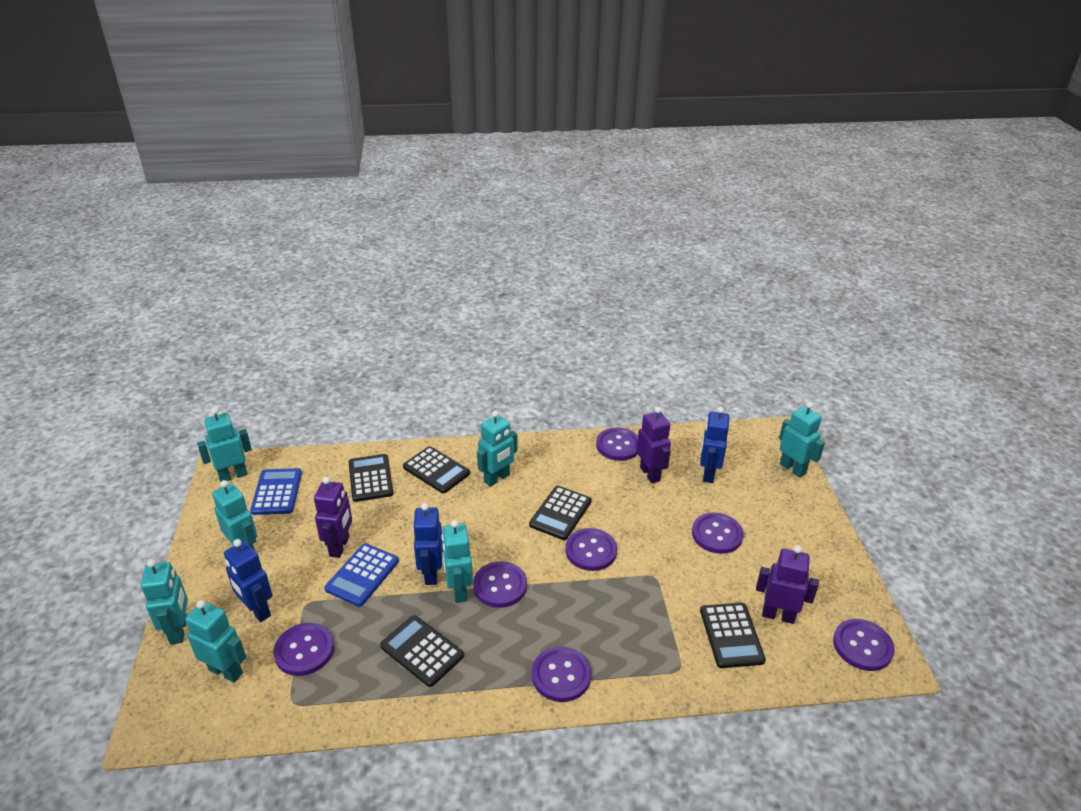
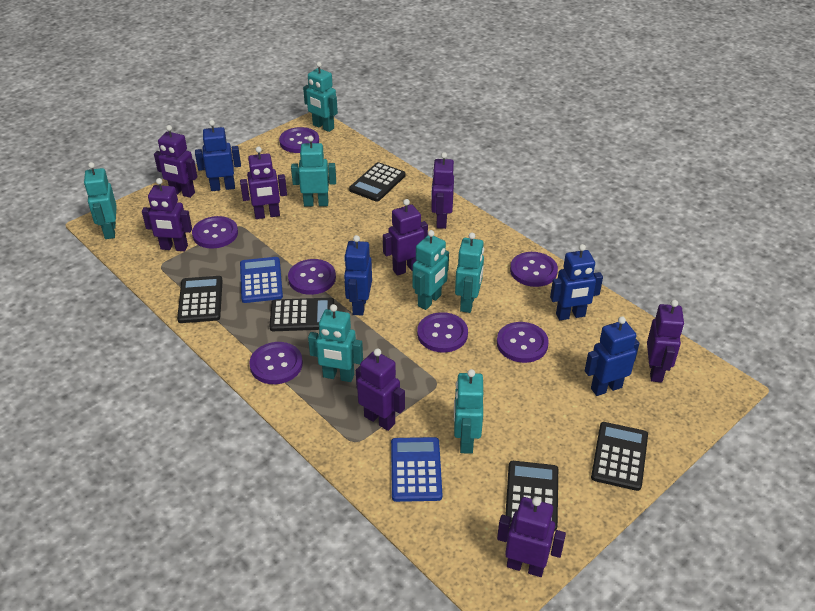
blue robot: 3 -> 4
purple robot: 3 -> 8

